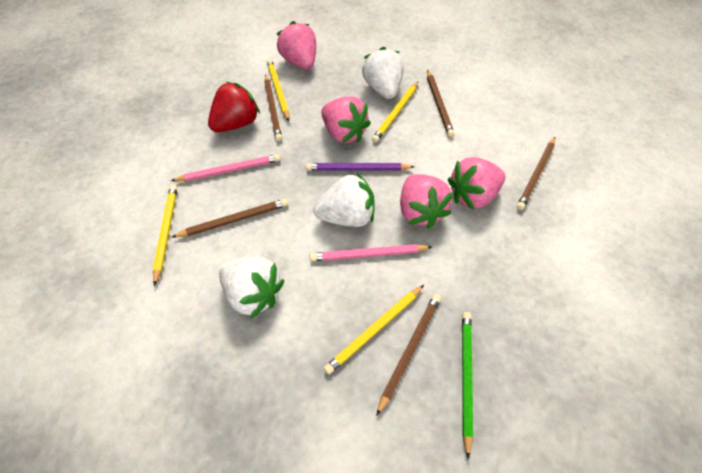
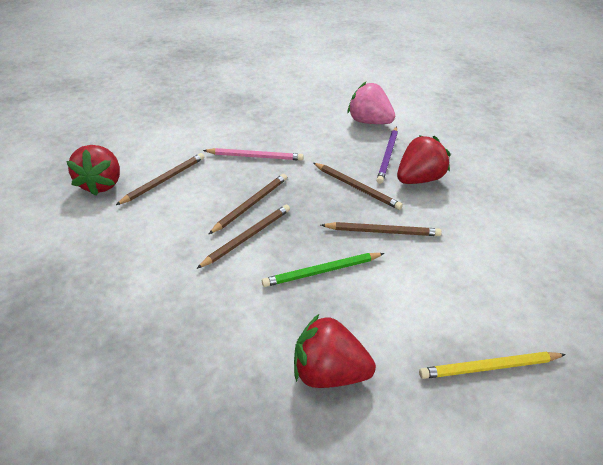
pink pencil: 2 -> 1
pink strawberry: 4 -> 1
red strawberry: 1 -> 3
white strawberry: 3 -> 0
yellow pencil: 4 -> 1

